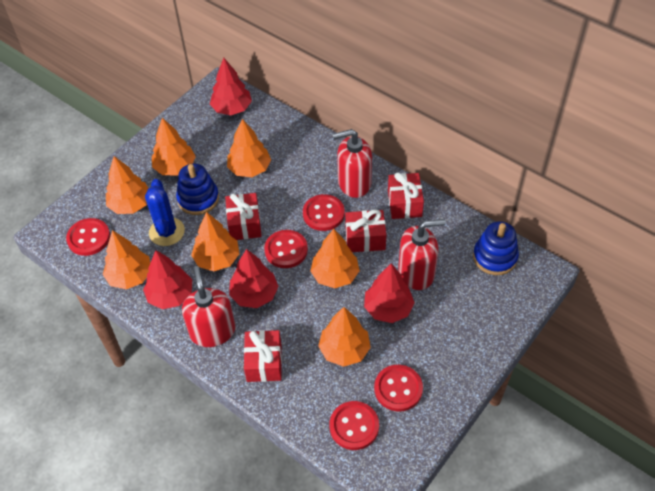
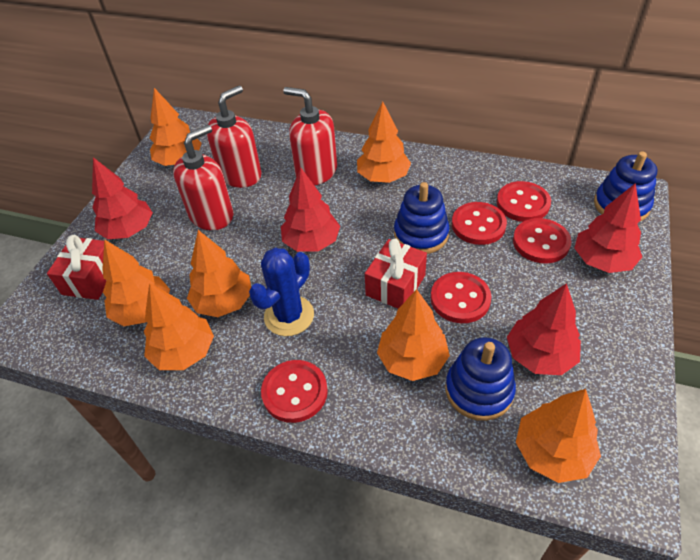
blue stacking toy: 2 -> 3
red gift: 4 -> 2

